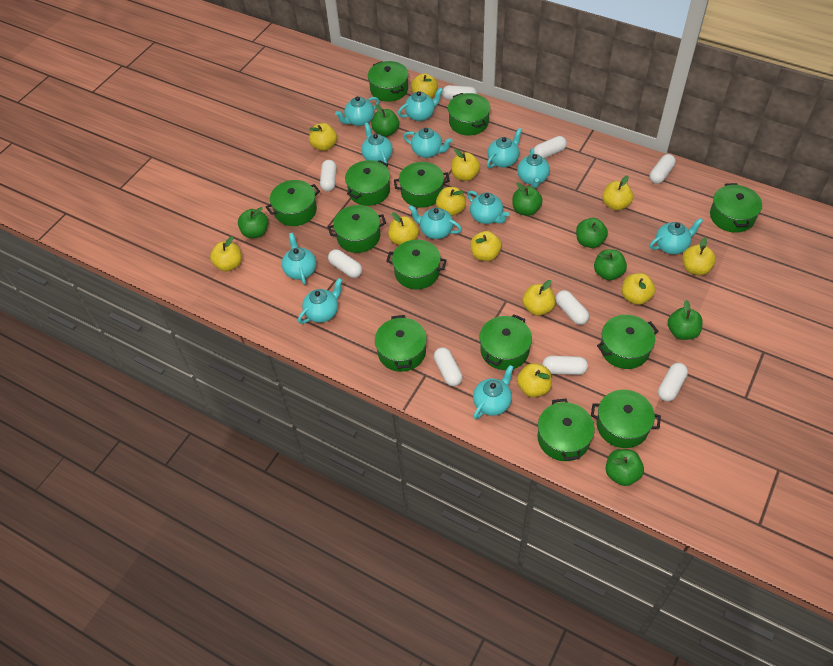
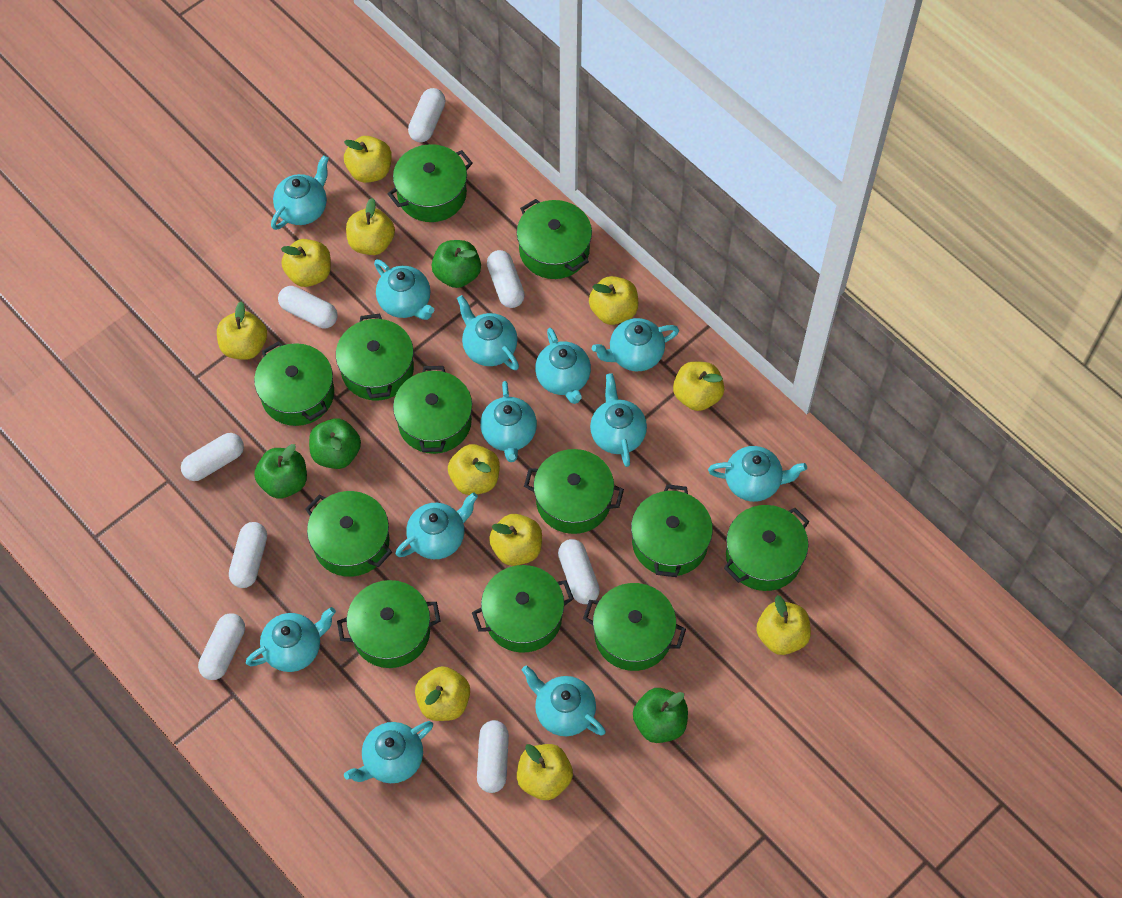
green apple: 7 -> 4
green pot: 13 -> 12
white capsule: 9 -> 8
yellow apple: 12 -> 11

